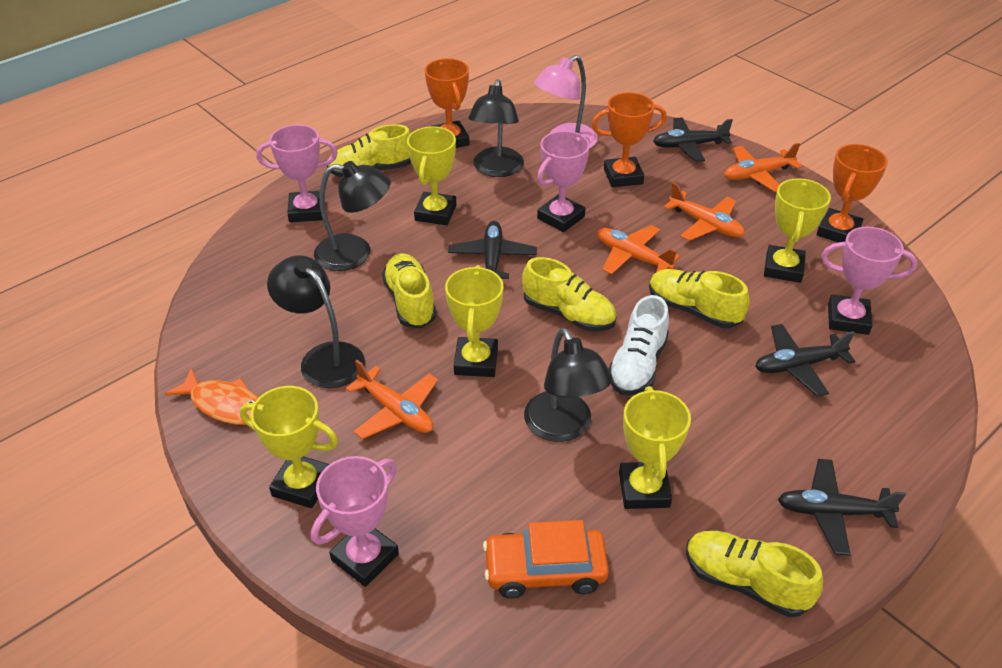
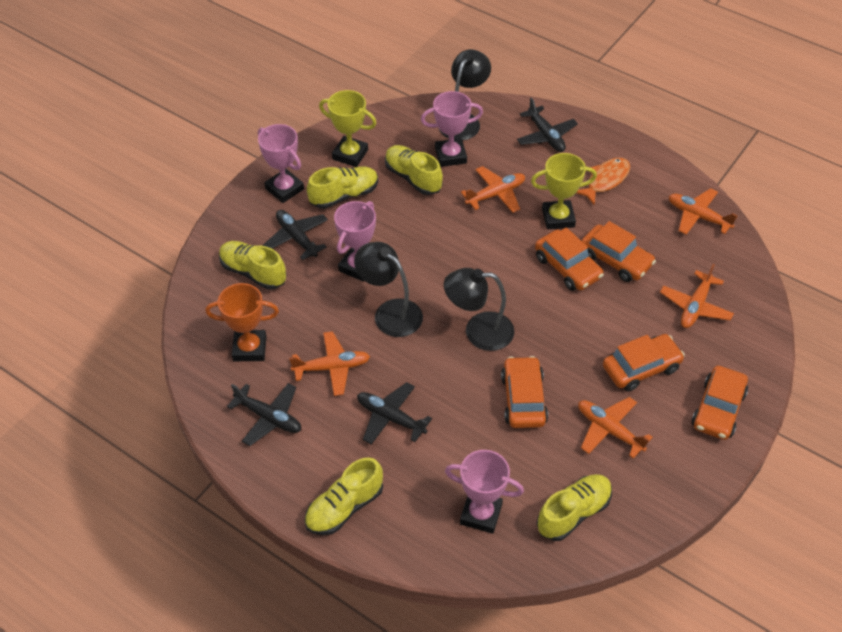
black lamp: 4 -> 3
orange car: 1 -> 5
orange plane: 4 -> 5
orange trophy: 3 -> 1
pink lamp: 1 -> 0
white shoe: 1 -> 0
yellow trophy: 5 -> 2

